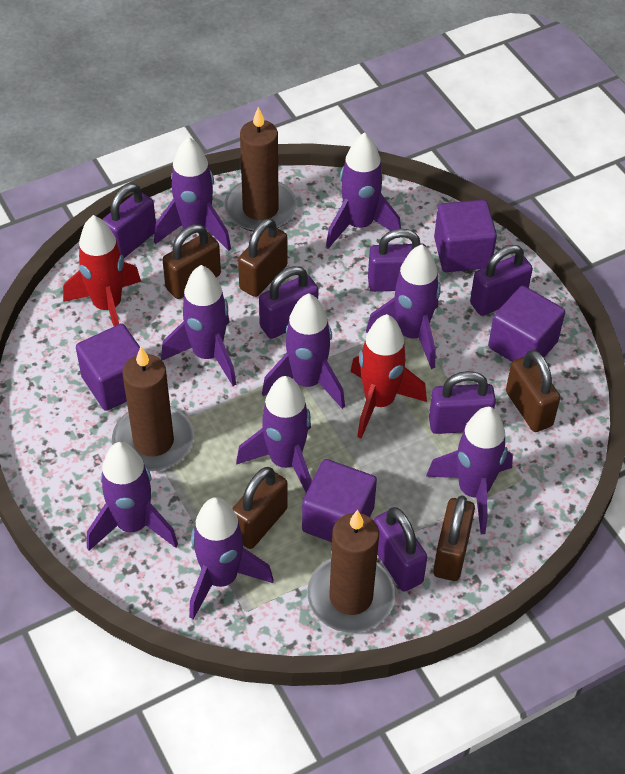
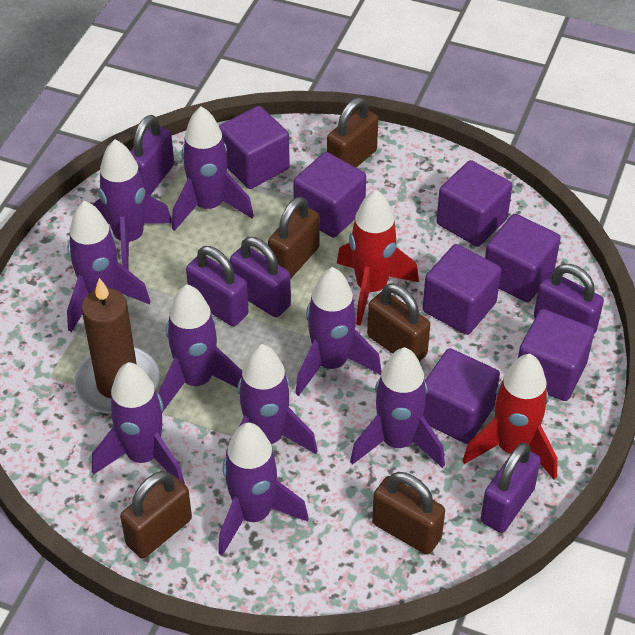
brown candle: 3 -> 1
purple cube: 4 -> 7
purple padlock: 6 -> 5

